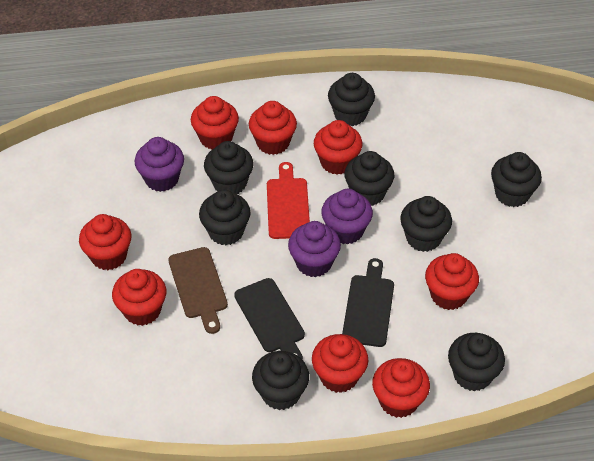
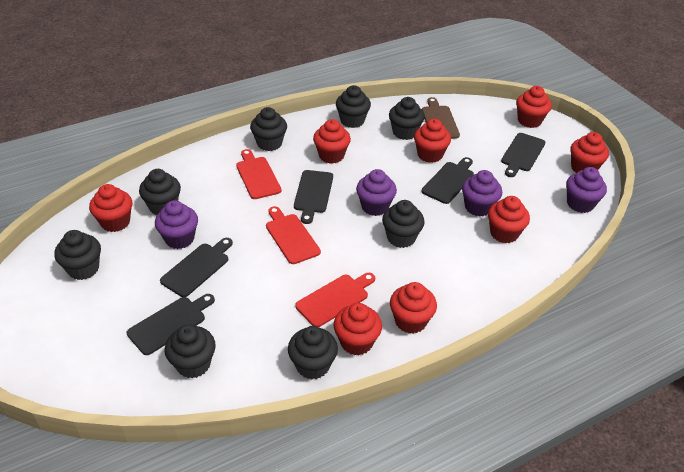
black cutting board: 2 -> 5
purple cupcake: 3 -> 4
red cutting board: 1 -> 3

